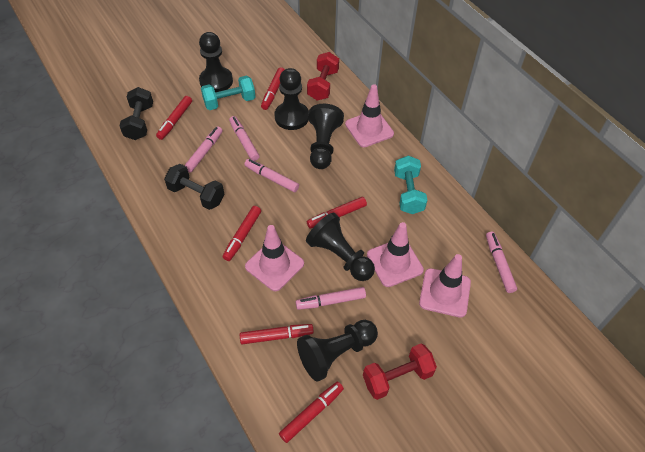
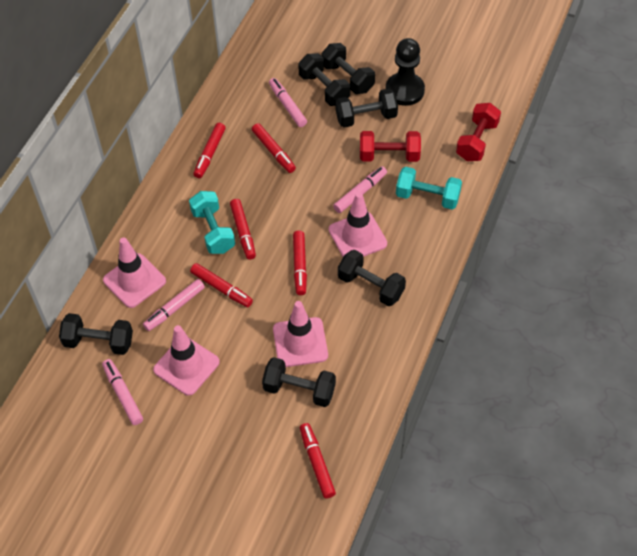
black dumbbell: 2 -> 6
black pawn: 5 -> 1
pink marker: 5 -> 4

